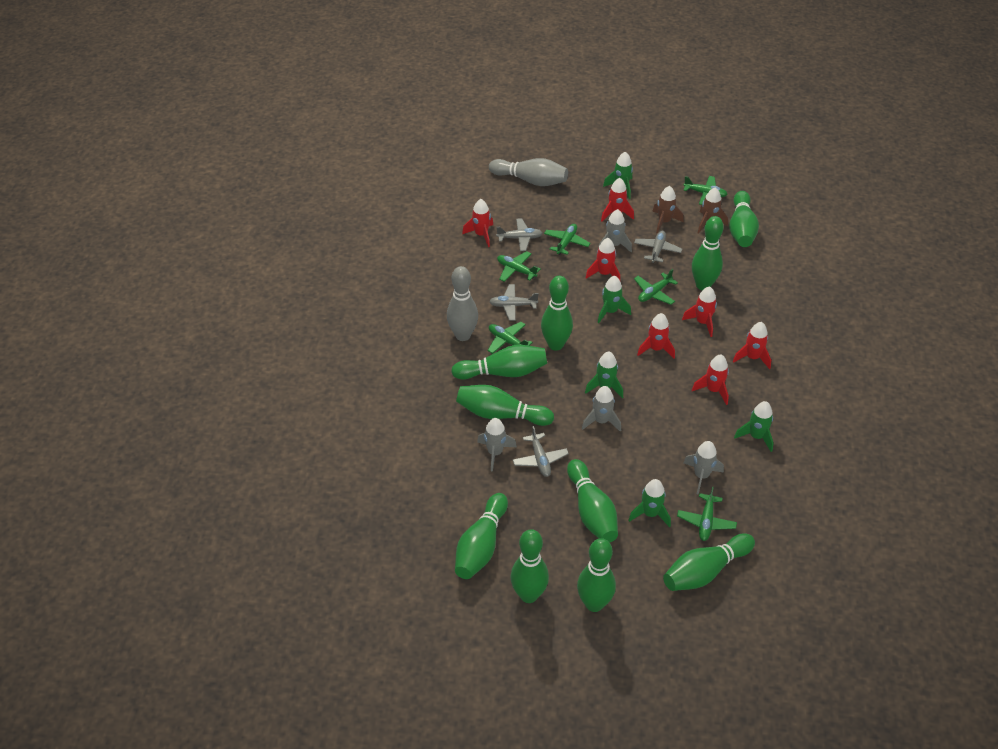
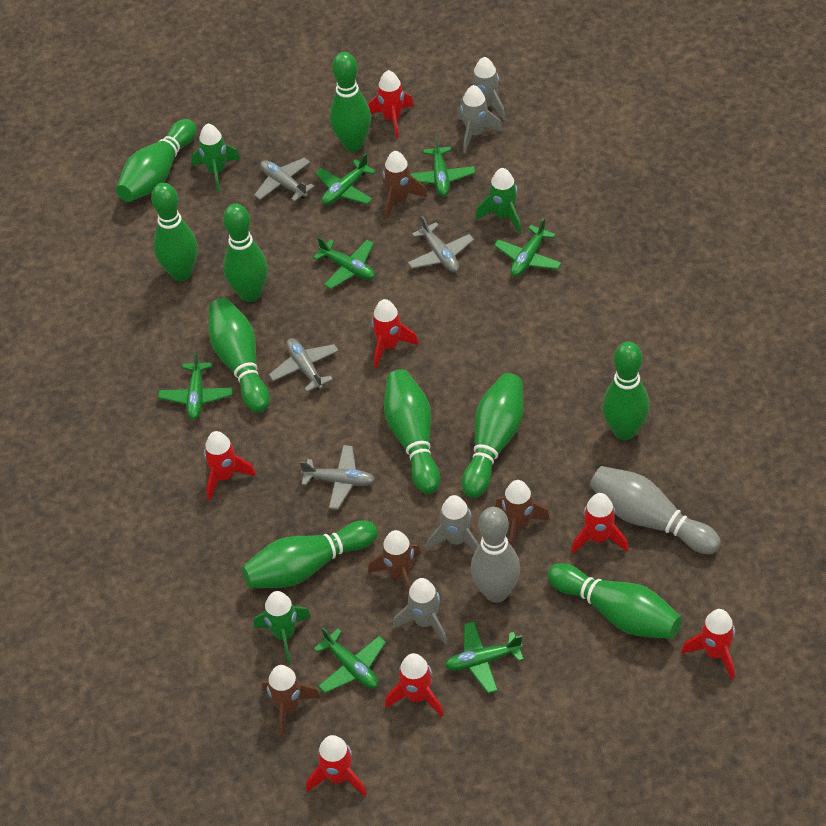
brown rocket: 2 -> 4
green plane: 6 -> 7
green rocket: 5 -> 3

